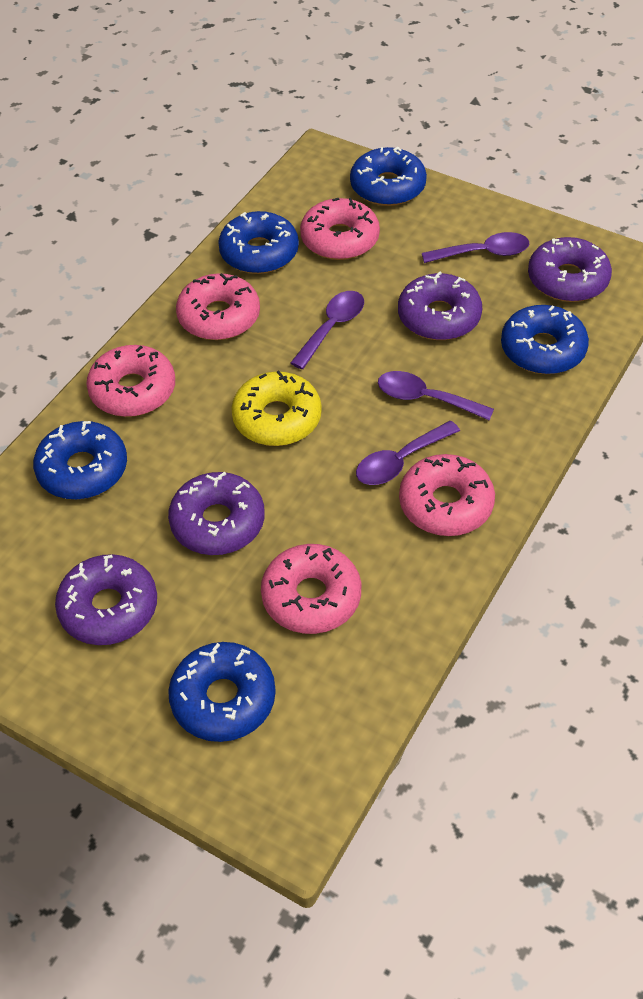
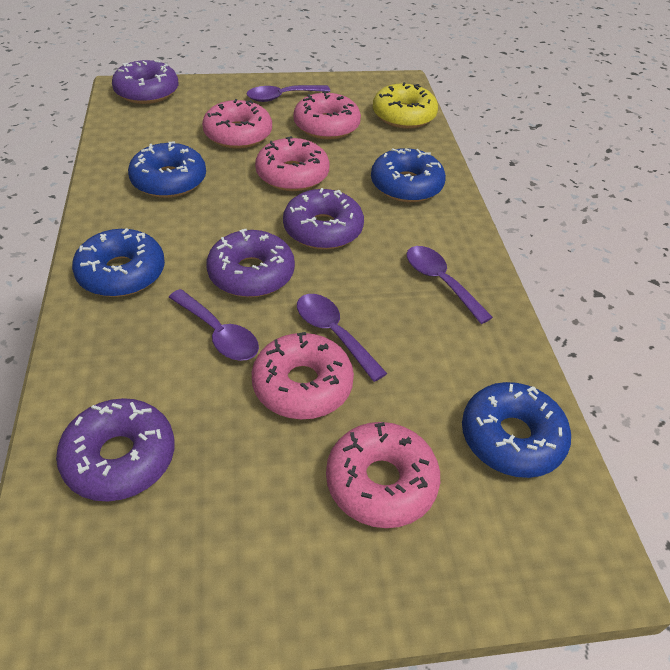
blue donut: 5 -> 4

